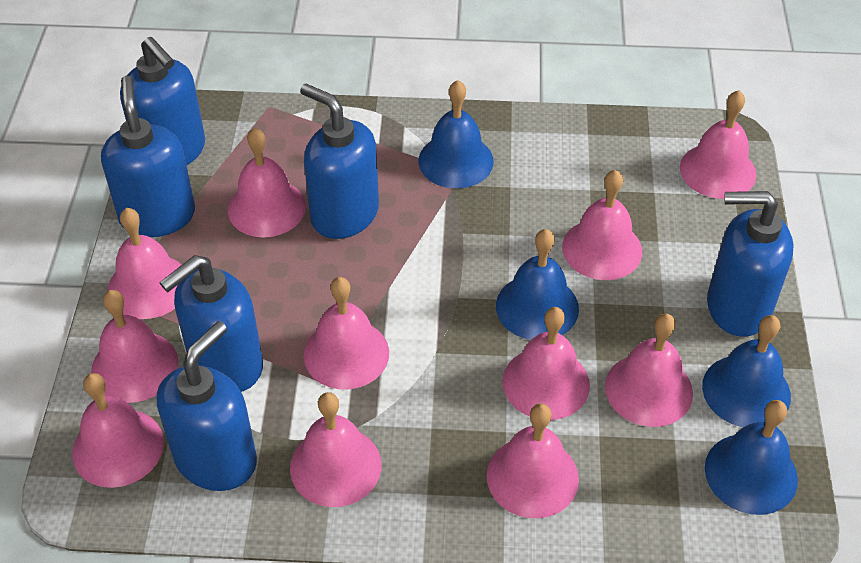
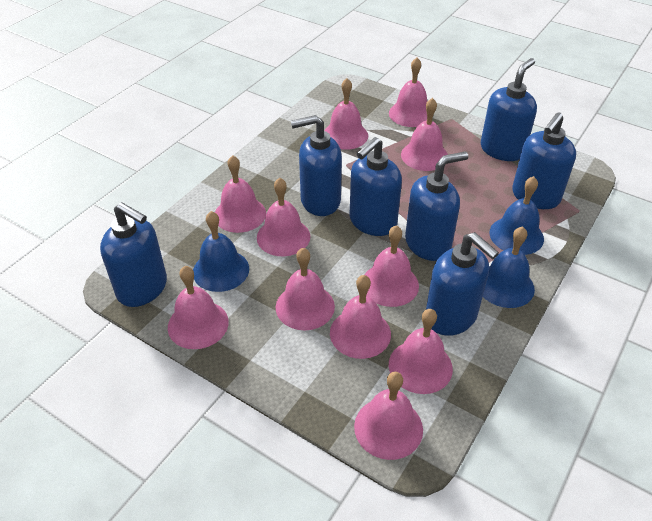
blue bell: 4 -> 3
blue soap dispenser: 6 -> 7

